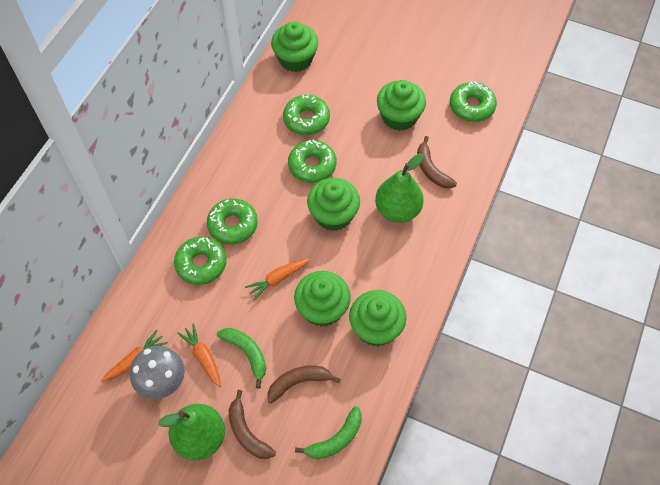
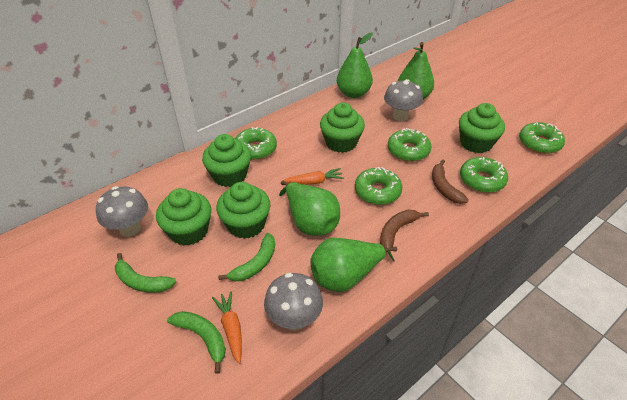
brown banana: 3 -> 2
green banana: 2 -> 3
green pear: 2 -> 4
grey mushroom: 1 -> 3
orange carrot: 3 -> 2

